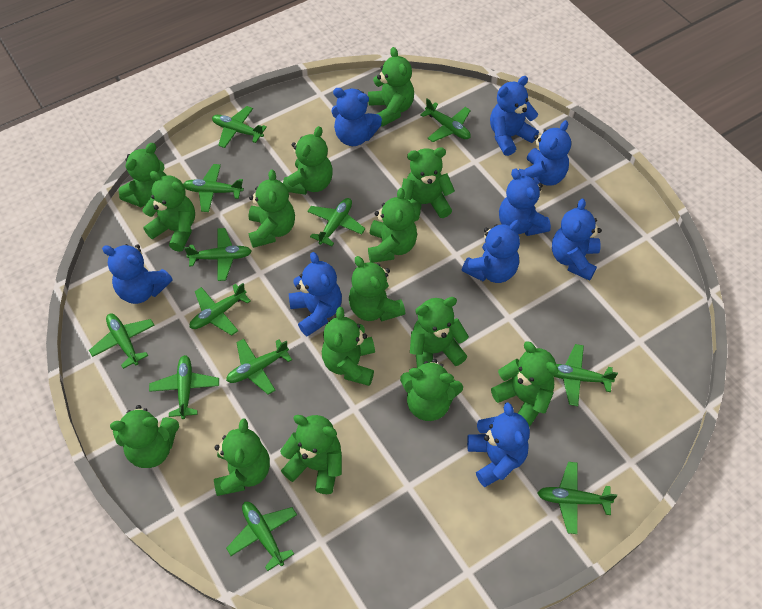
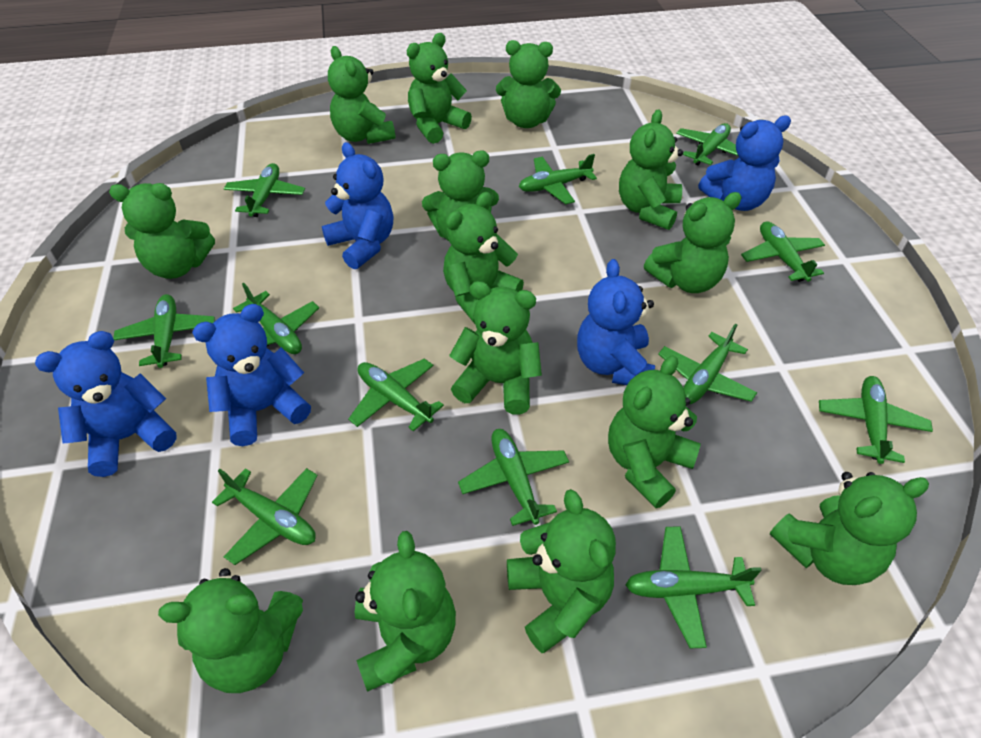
blue teddy bear: 9 -> 5
green teddy bear: 15 -> 14

